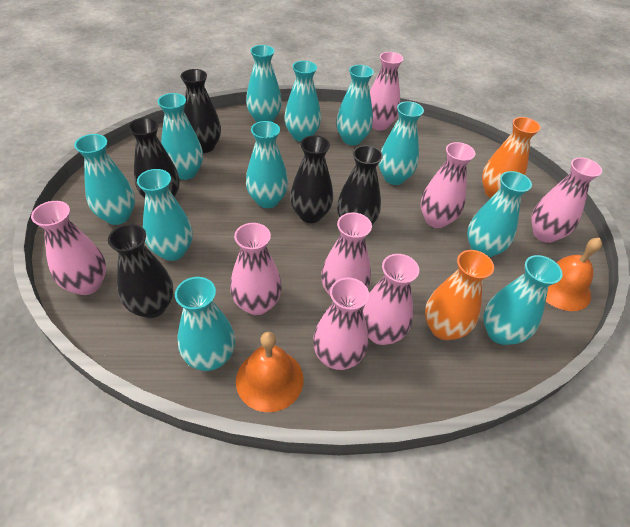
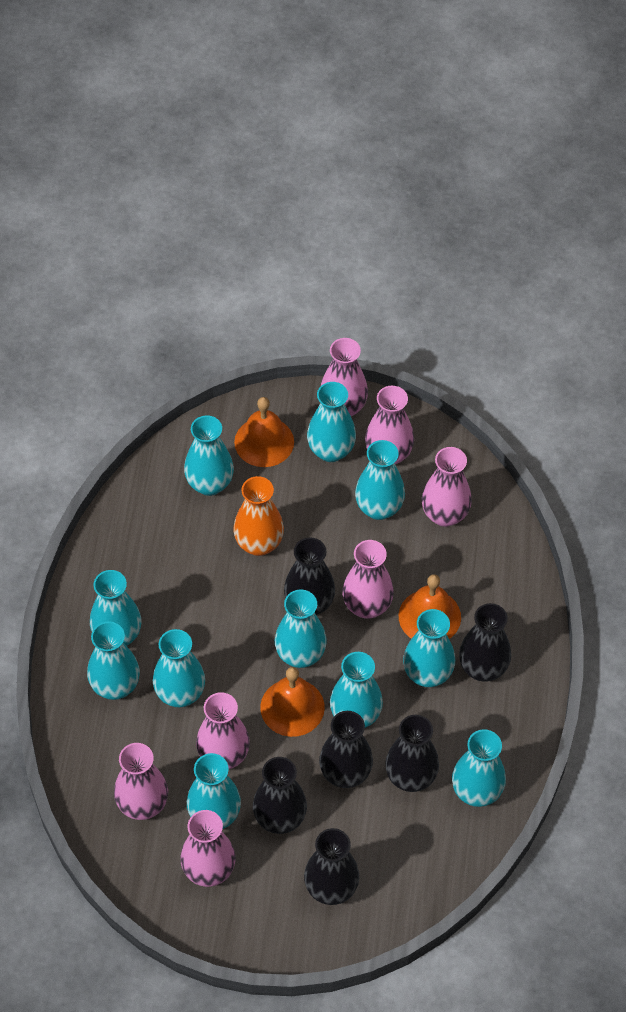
black vase: 5 -> 6
orange bell: 2 -> 3
orange vase: 2 -> 1
pink vase: 8 -> 7

